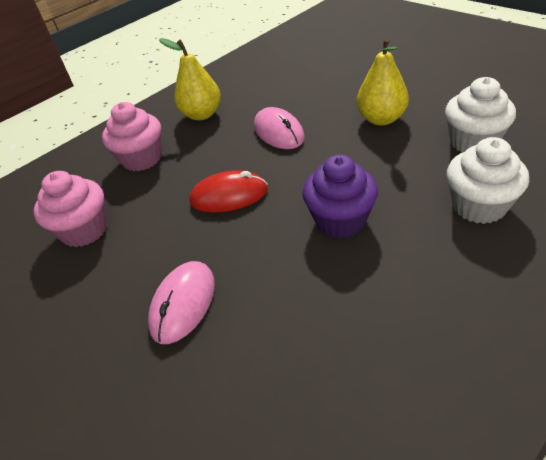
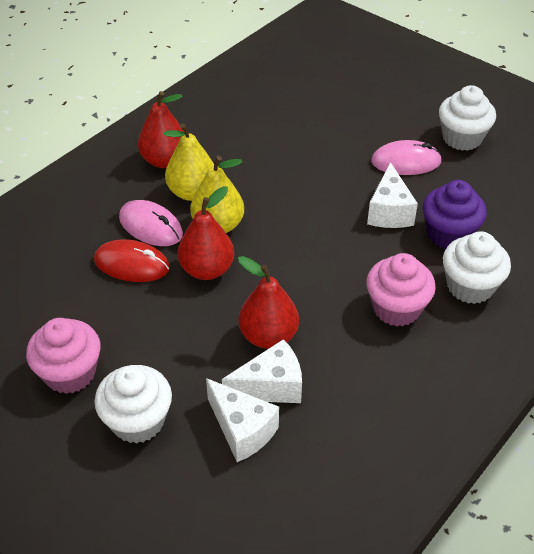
red pear: 0 -> 3
white cheese: 0 -> 3
white cupcake: 2 -> 3

